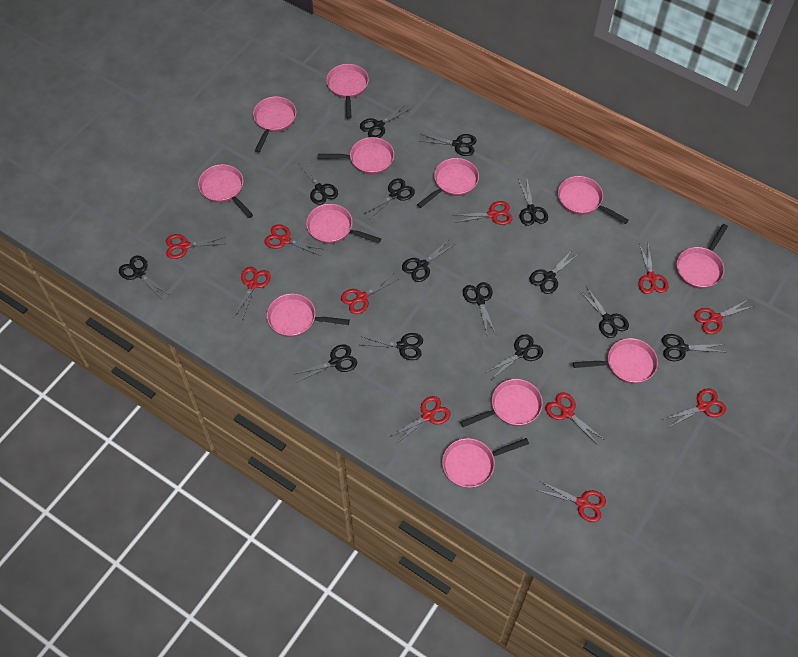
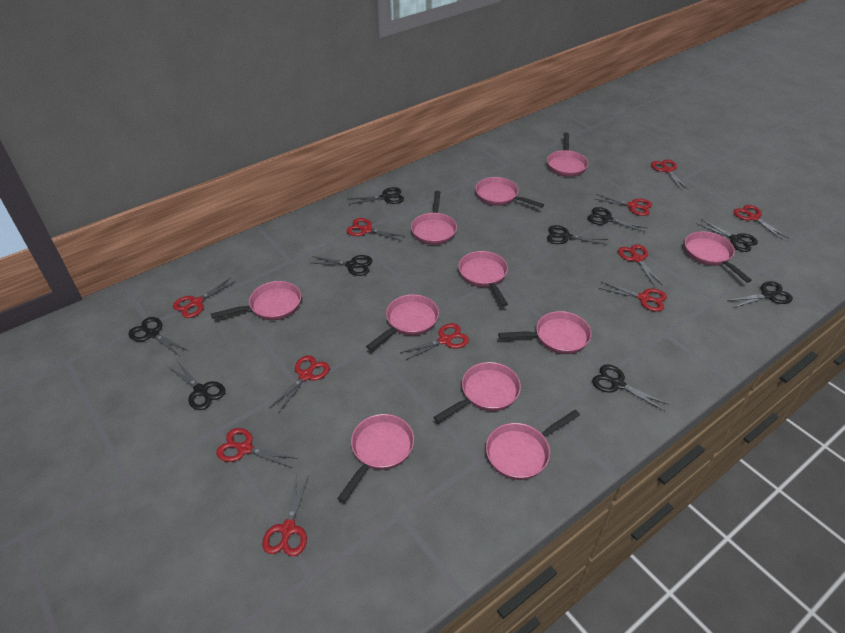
black scissors: 14 -> 9
pink pan: 12 -> 11

